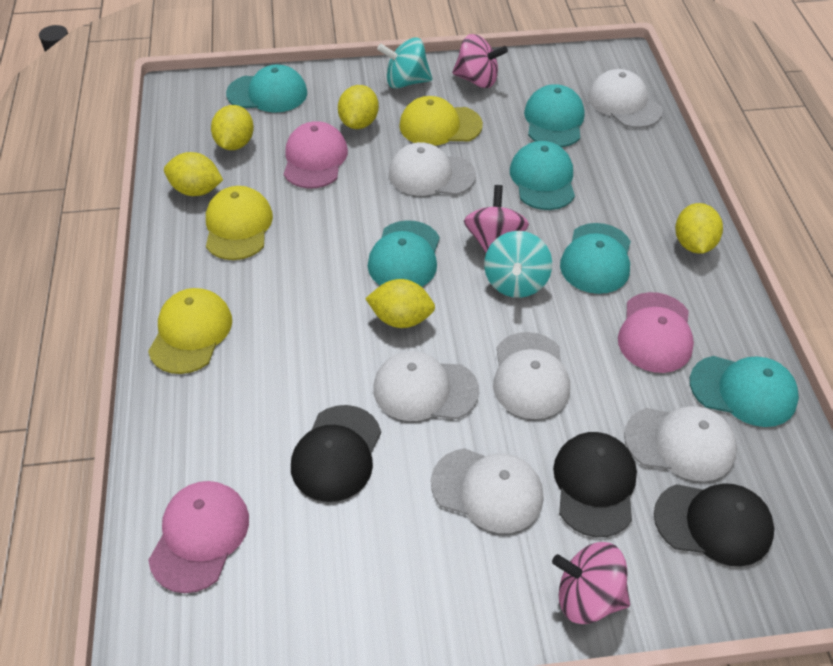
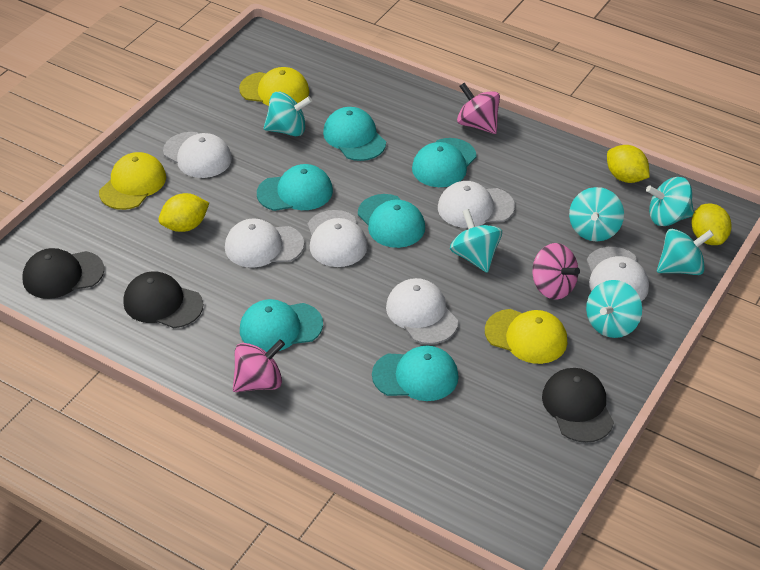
pink cap: 3 -> 0
turquoise spinning top: 2 -> 6
yellow lemon: 5 -> 3

